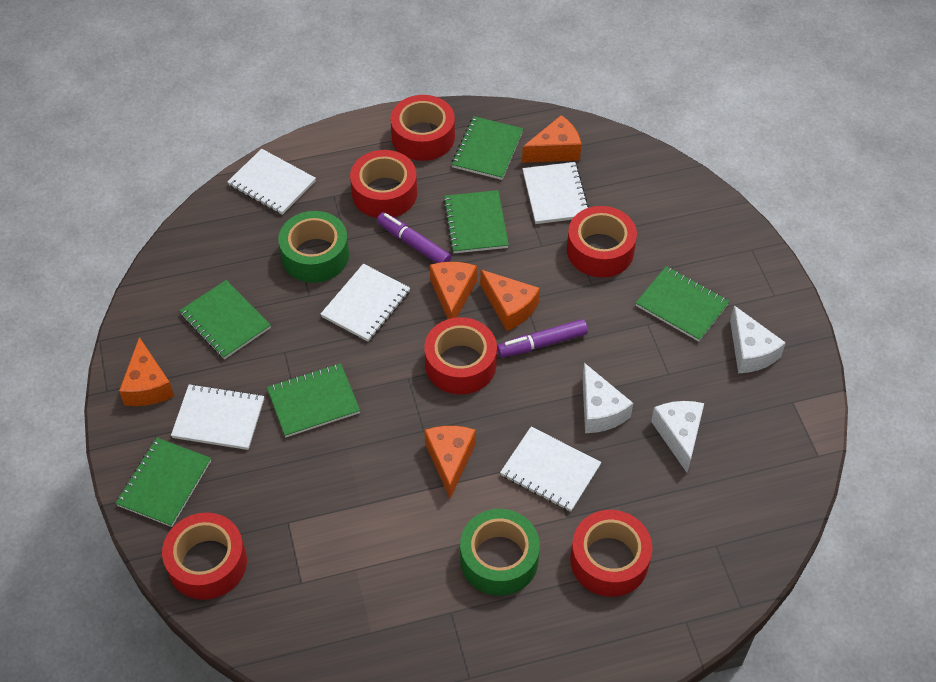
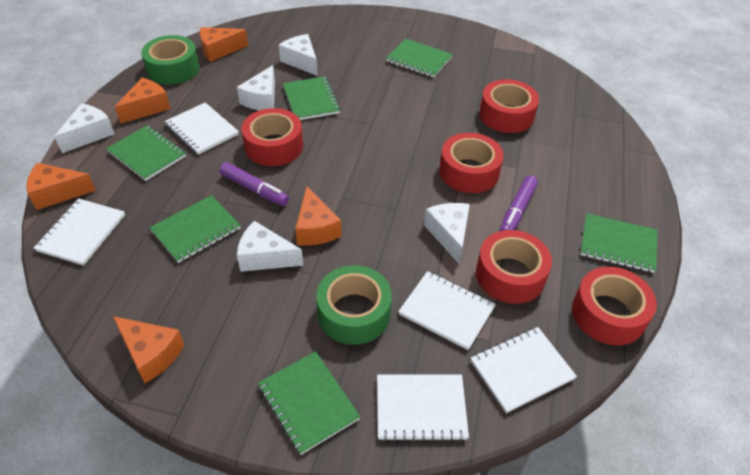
red tape: 6 -> 5
white cheese: 3 -> 5

